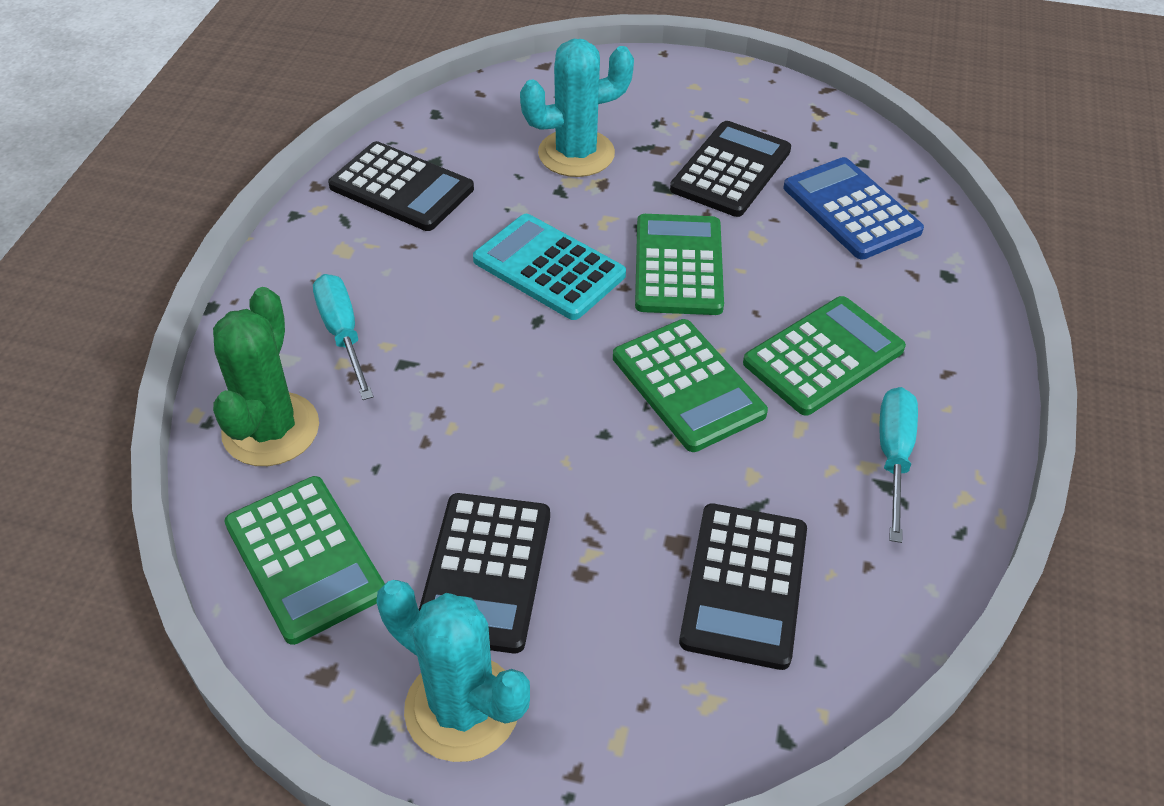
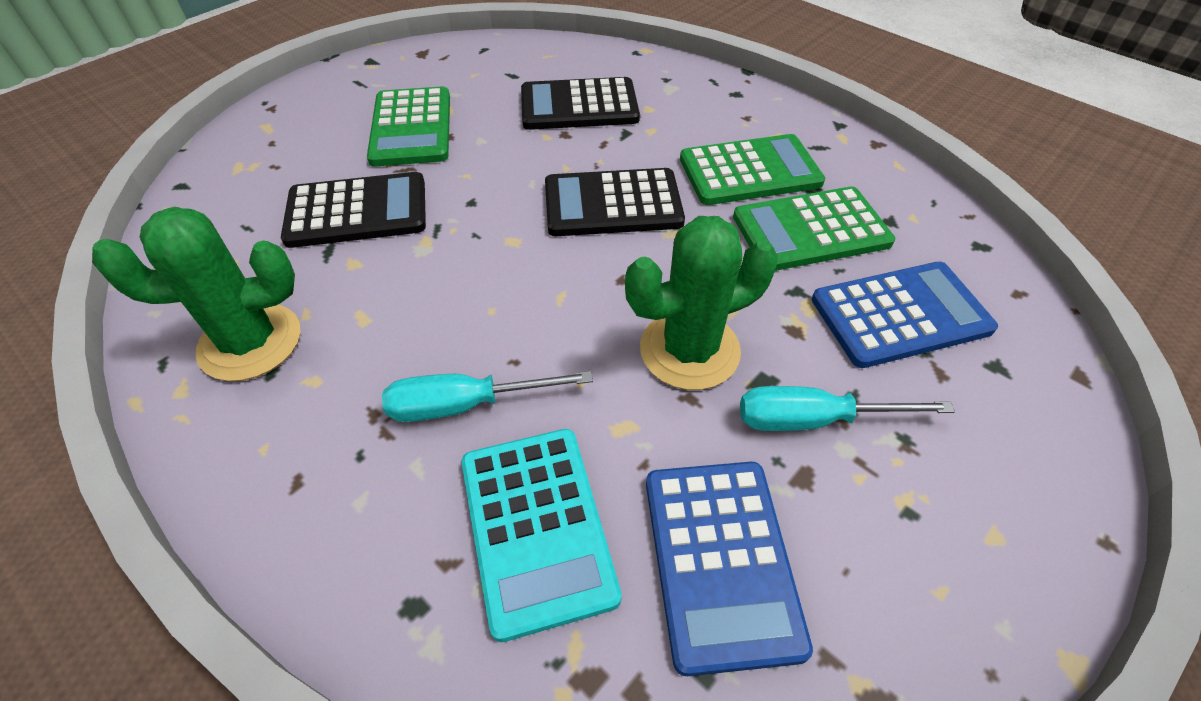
black calculator: 4 -> 3
blue calculator: 1 -> 2
green cactus: 1 -> 2
green calculator: 4 -> 3
turquoise cactus: 2 -> 0

